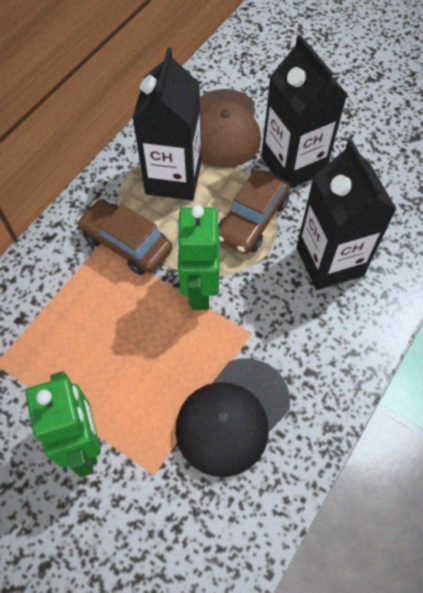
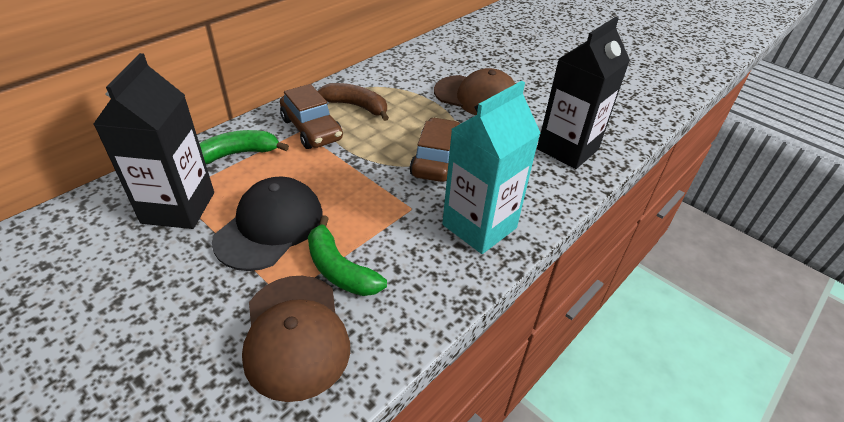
black carton: 3 -> 2
brown banana: 0 -> 1
brown cap: 1 -> 2
green banana: 0 -> 2
green robot: 2 -> 0
turquoise carton: 0 -> 1

